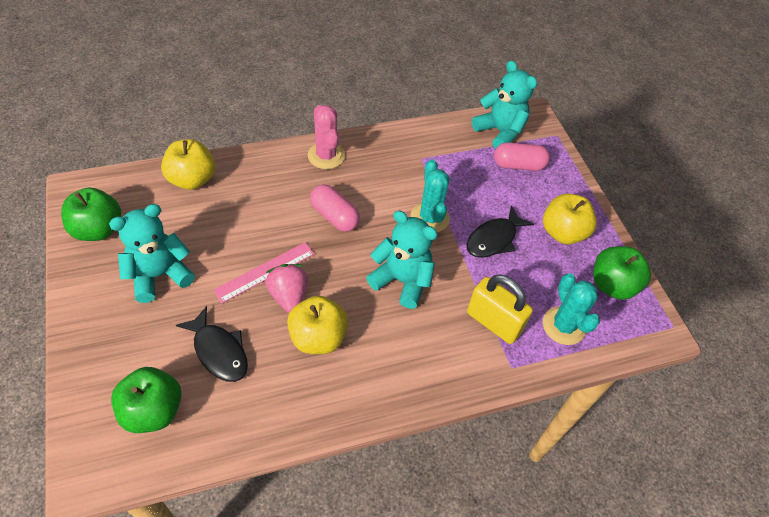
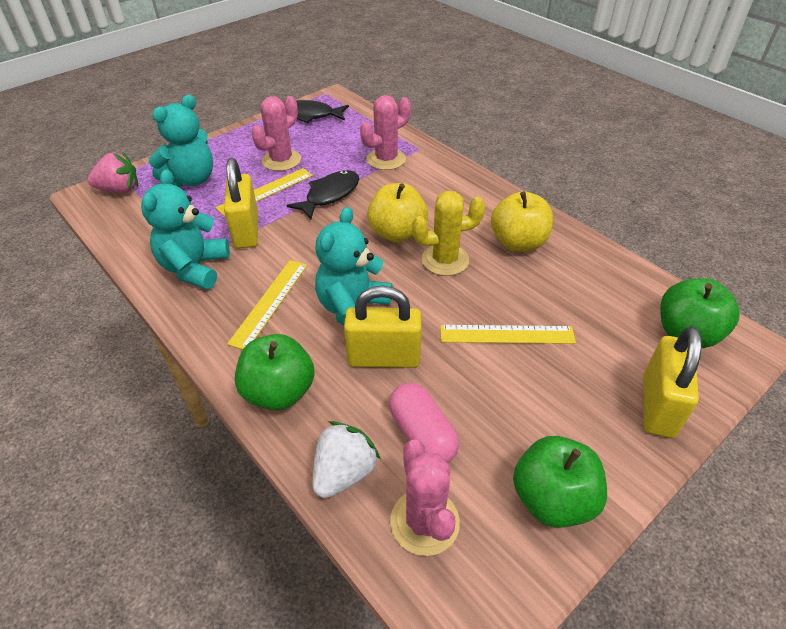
pink cactus: 1 -> 3
pink capsule: 2 -> 1
pink ruler: 1 -> 0
turquoise cactus: 2 -> 0
white strawberry: 0 -> 1
yellow apple: 3 -> 2
yellow cactus: 0 -> 1
yellow padlock: 1 -> 3
yellow ruler: 0 -> 3

